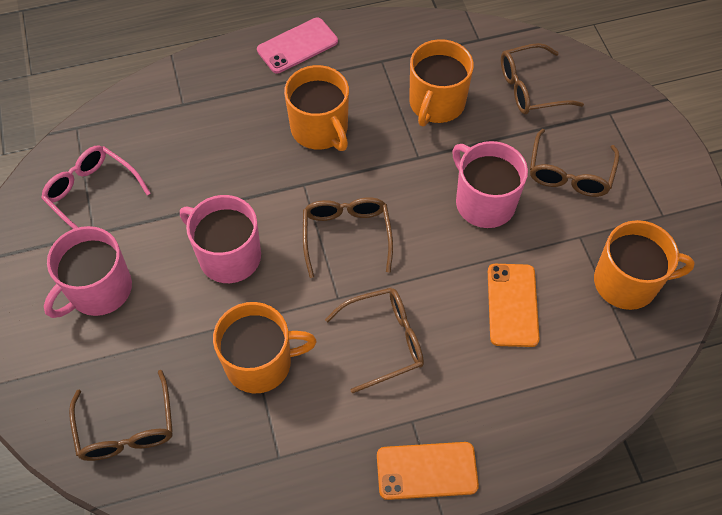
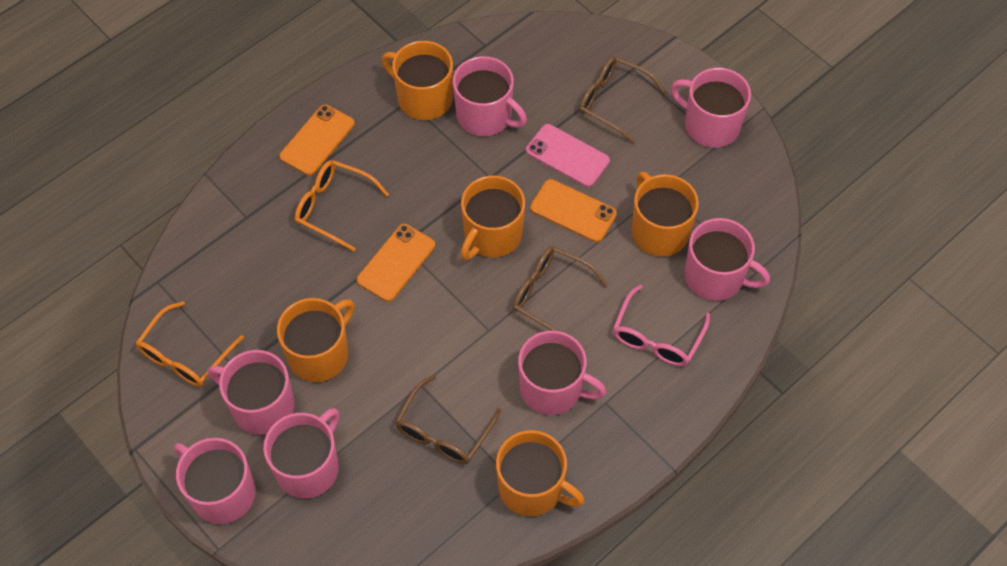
brown glasses: 5 -> 3
orange glasses: 0 -> 2
orange mug: 4 -> 5
orange phone: 2 -> 3
pink mug: 3 -> 7

